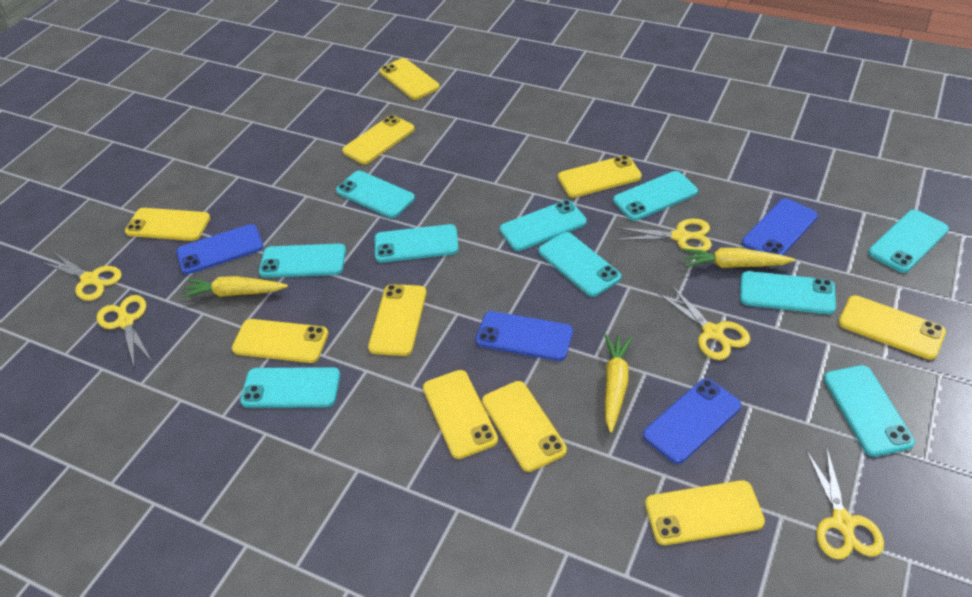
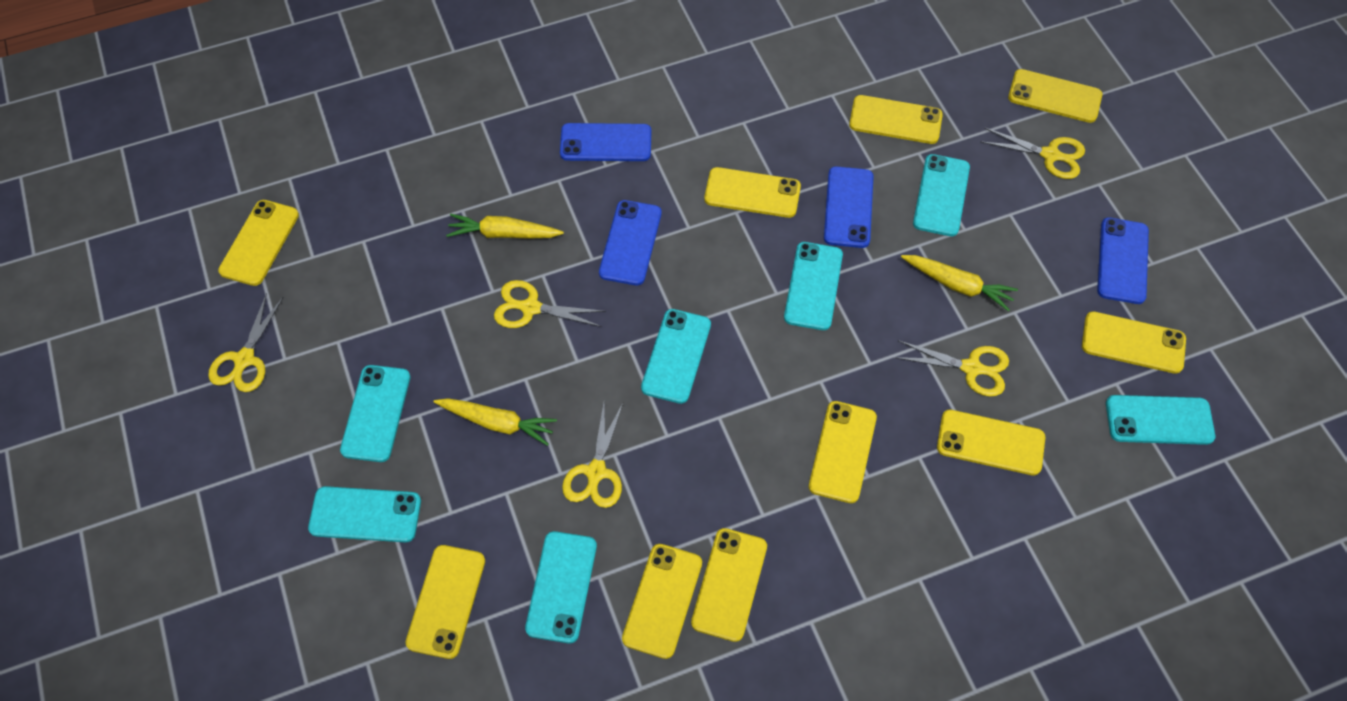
turquoise phone: 10 -> 7

